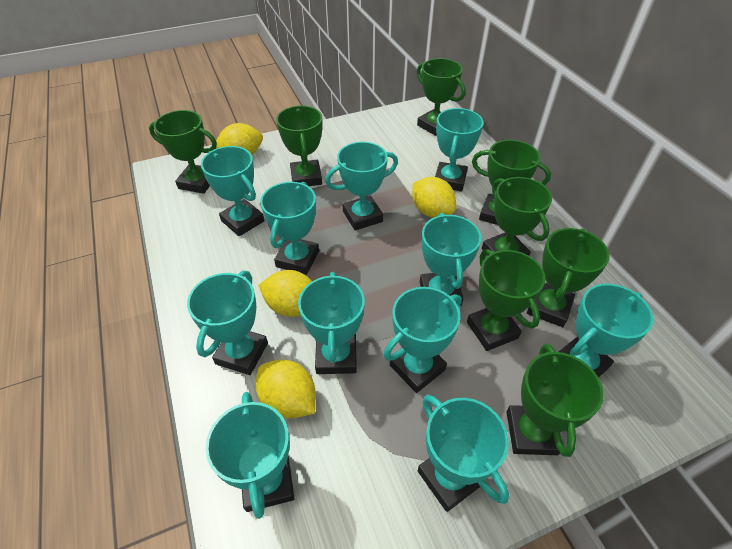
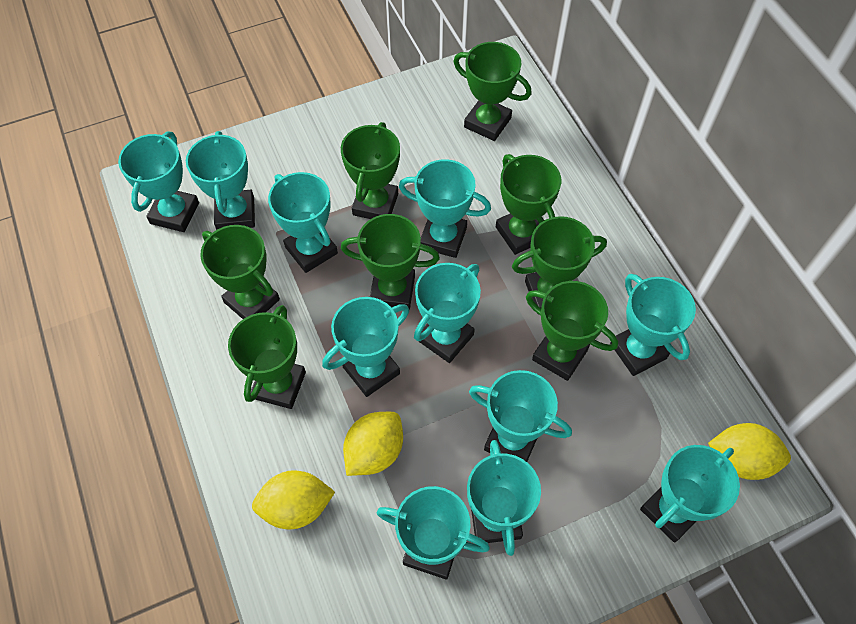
yellow lemon: 4 -> 3

